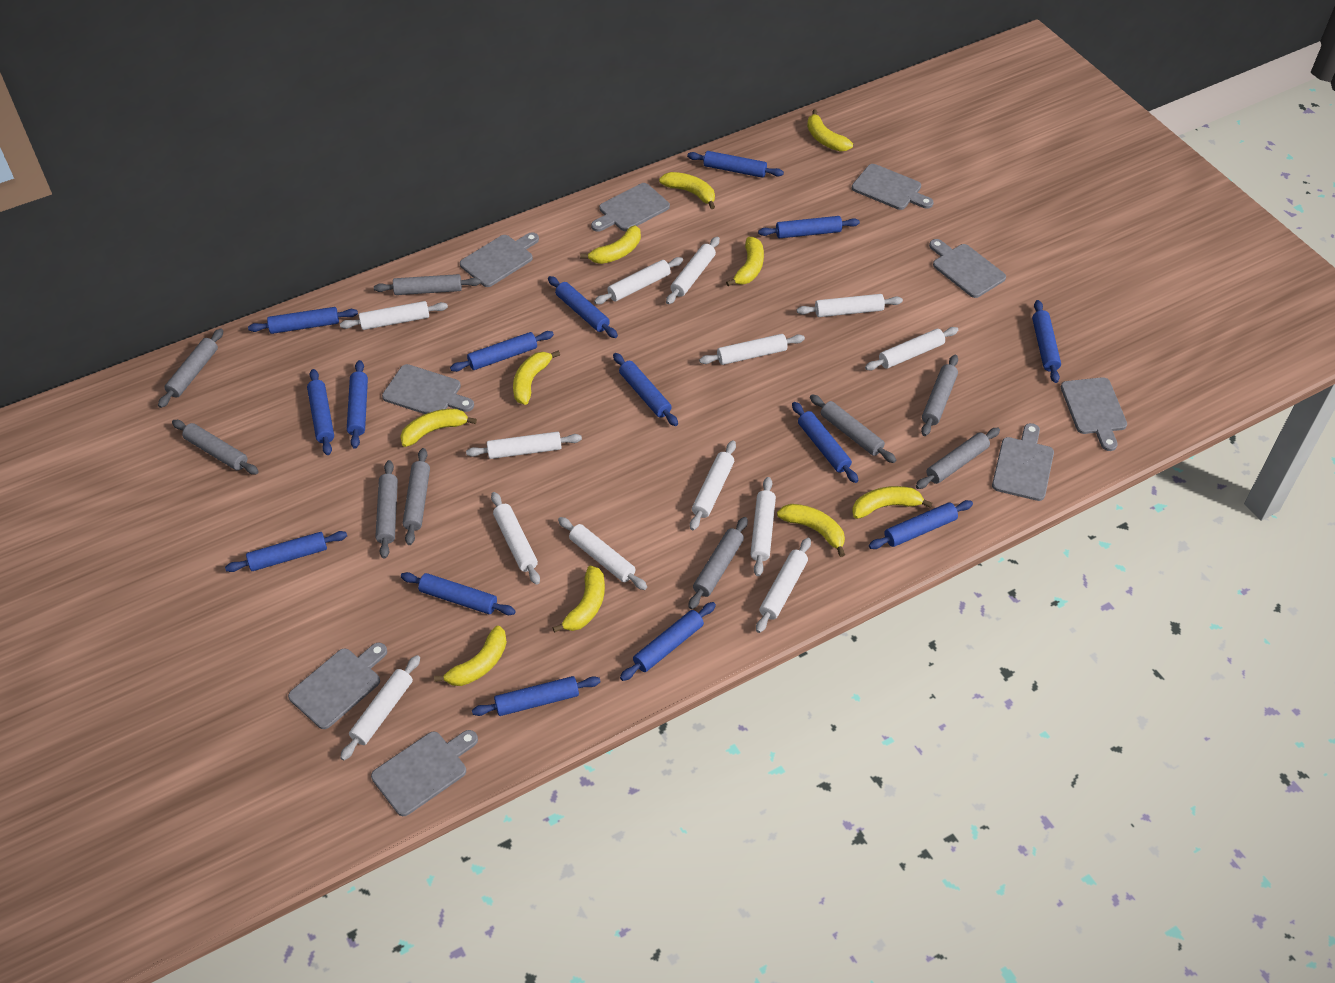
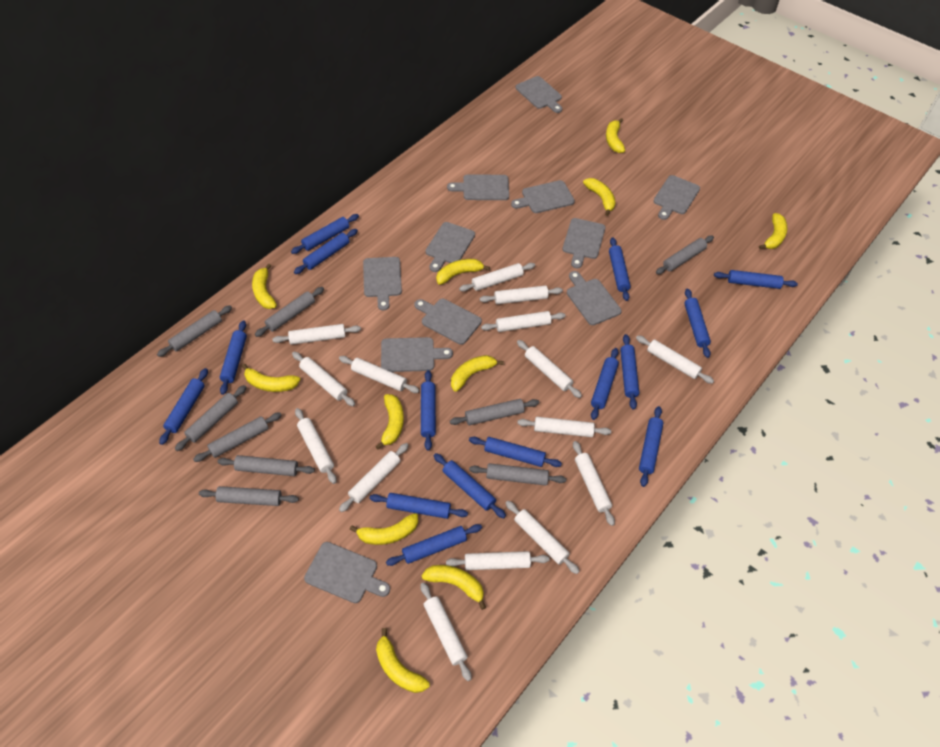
grey cutting board: 9 -> 11
white rolling pin: 13 -> 15
yellow banana: 10 -> 11

